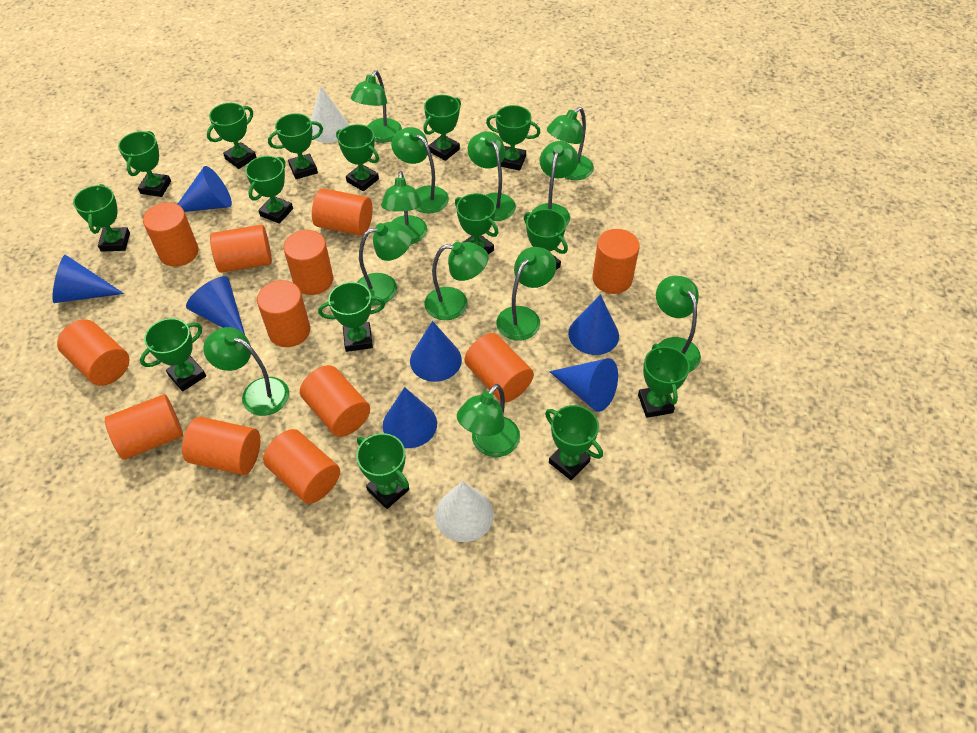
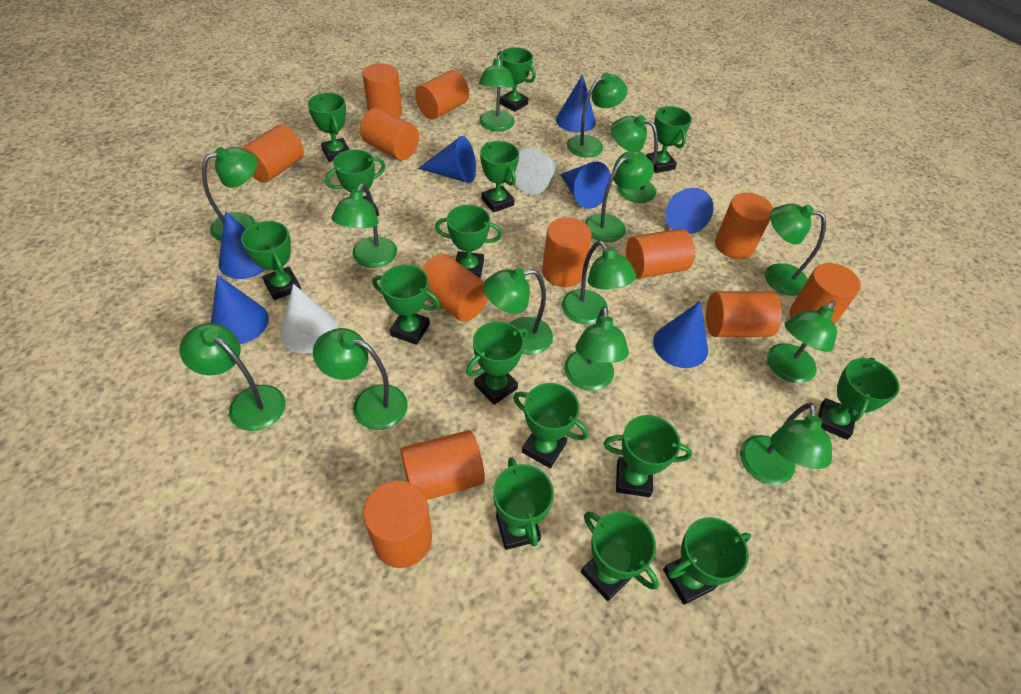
green lamp: 12 -> 14

